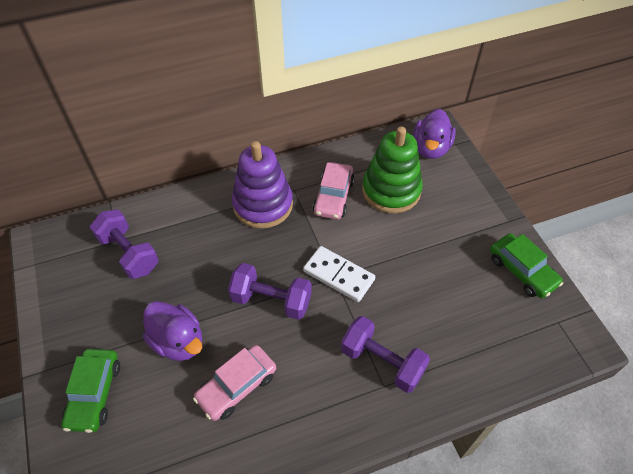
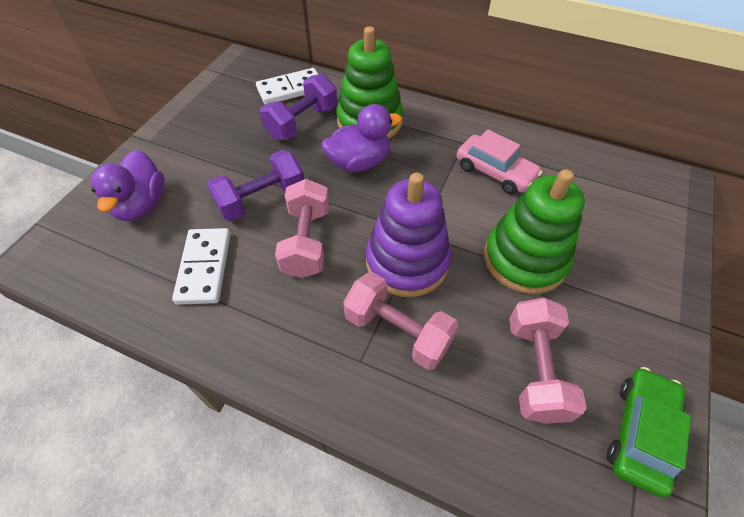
green car: 2 -> 1
green stacking toy: 1 -> 2
pink car: 2 -> 1
pink dumbbell: 0 -> 3
purple dumbbell: 3 -> 2
white domino: 1 -> 2

